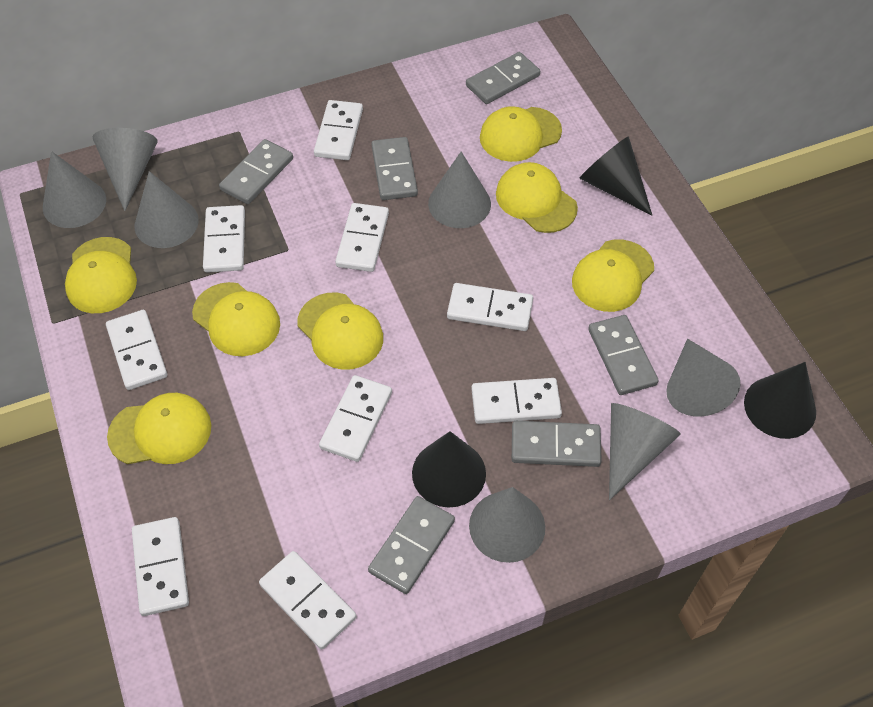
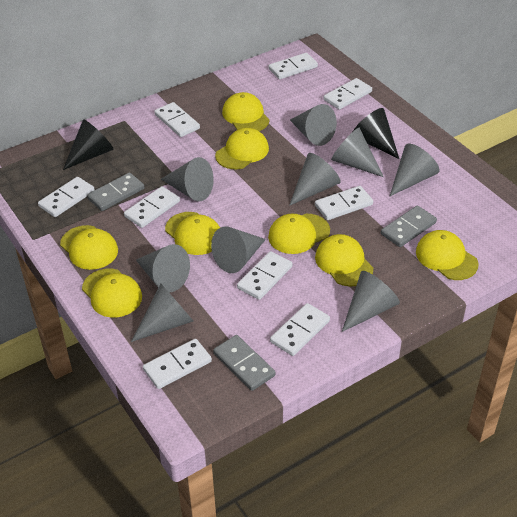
black cone: 3 -> 2
grey cone: 7 -> 9
grey domino: 6 -> 3
yellow cap: 7 -> 8

